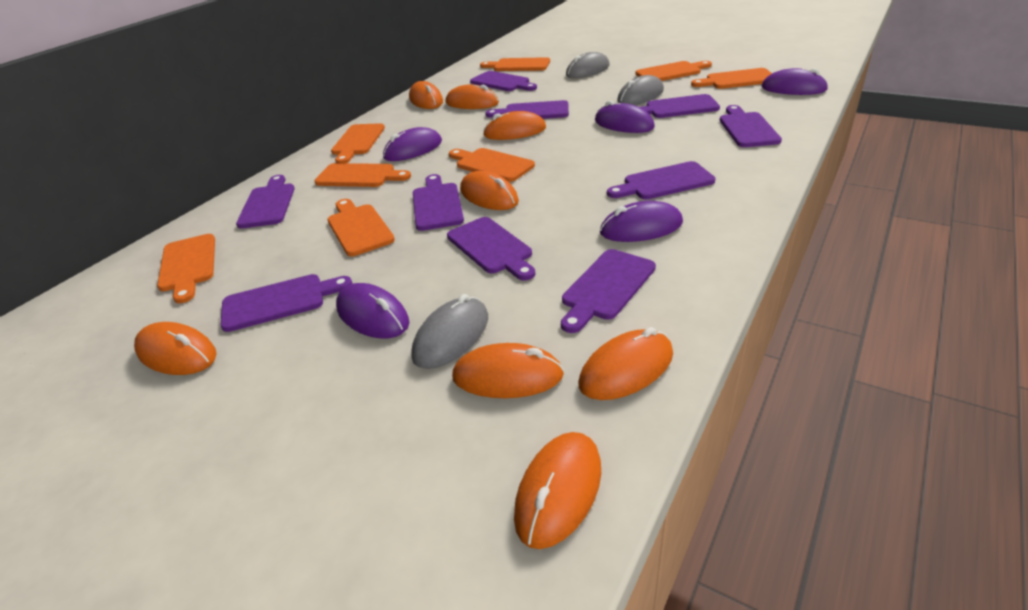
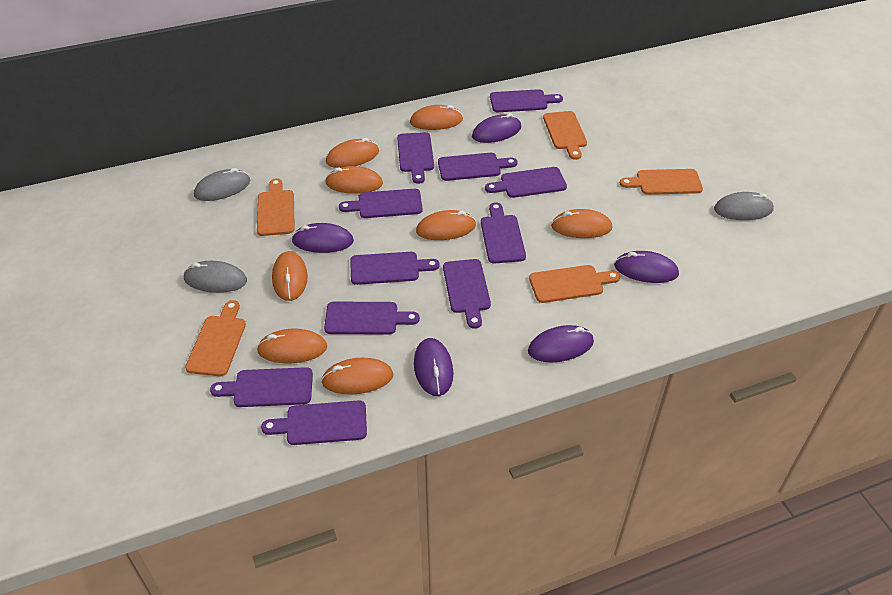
orange cutting board: 8 -> 5
purple cutting board: 10 -> 11

